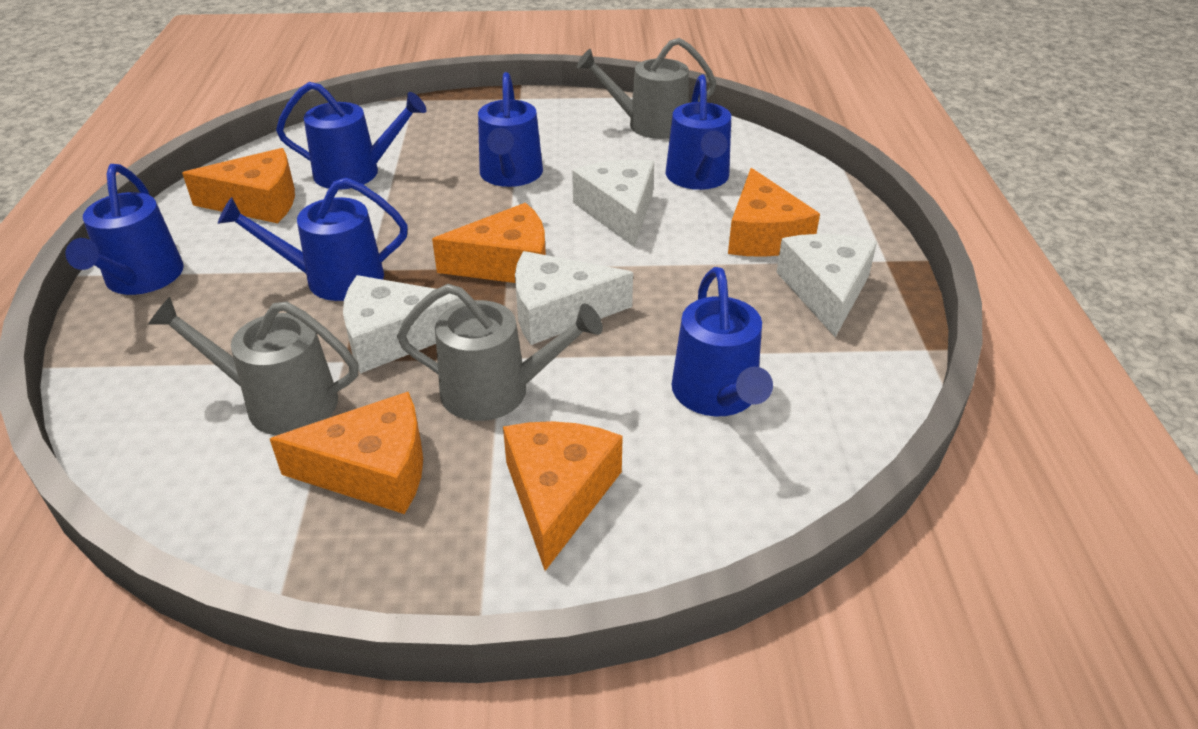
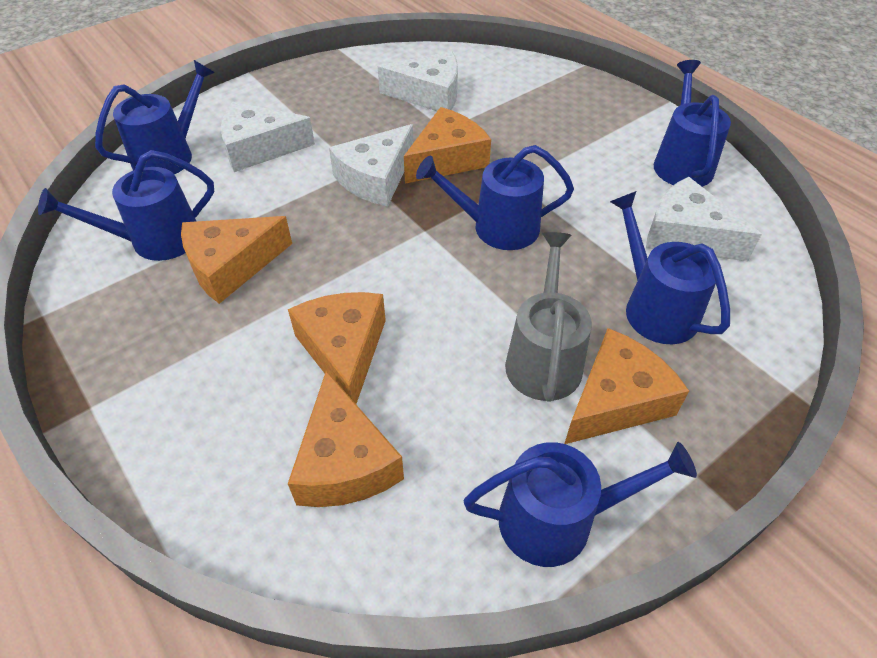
grey watering can: 3 -> 1

